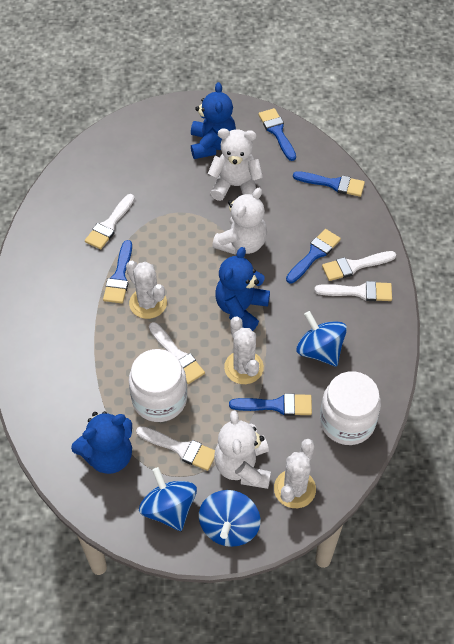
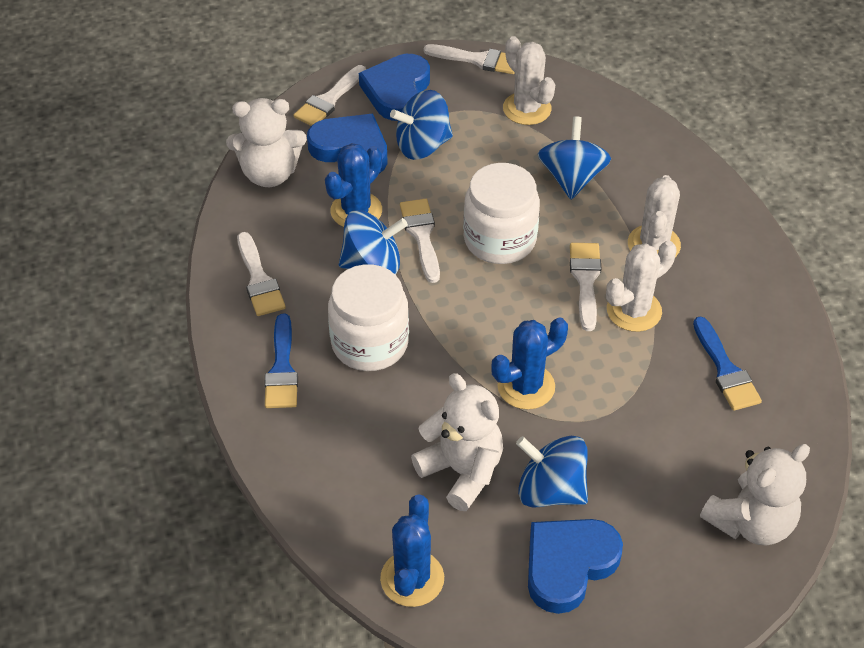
blue brush: 5 -> 2
blue cactus: 0 -> 3
blue heart: 0 -> 3
blue spinning top: 3 -> 4
blue teddy bear: 3 -> 0

